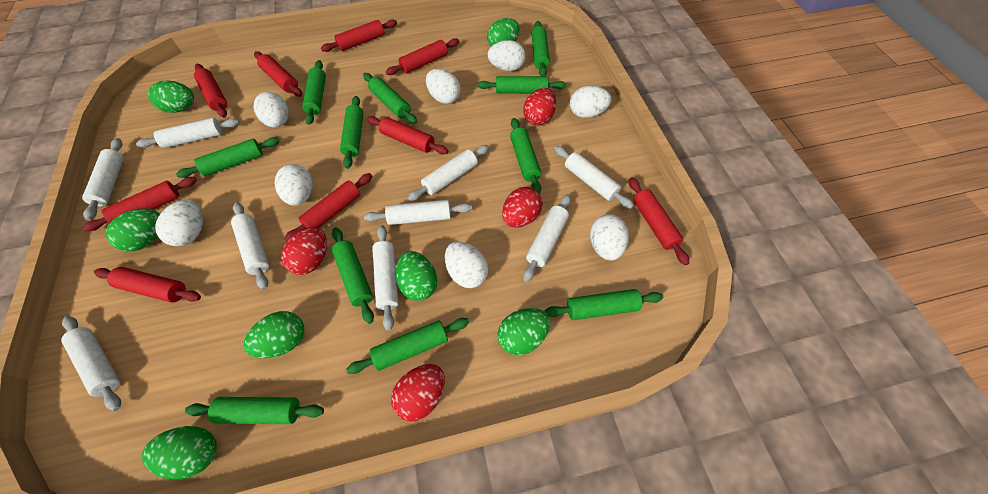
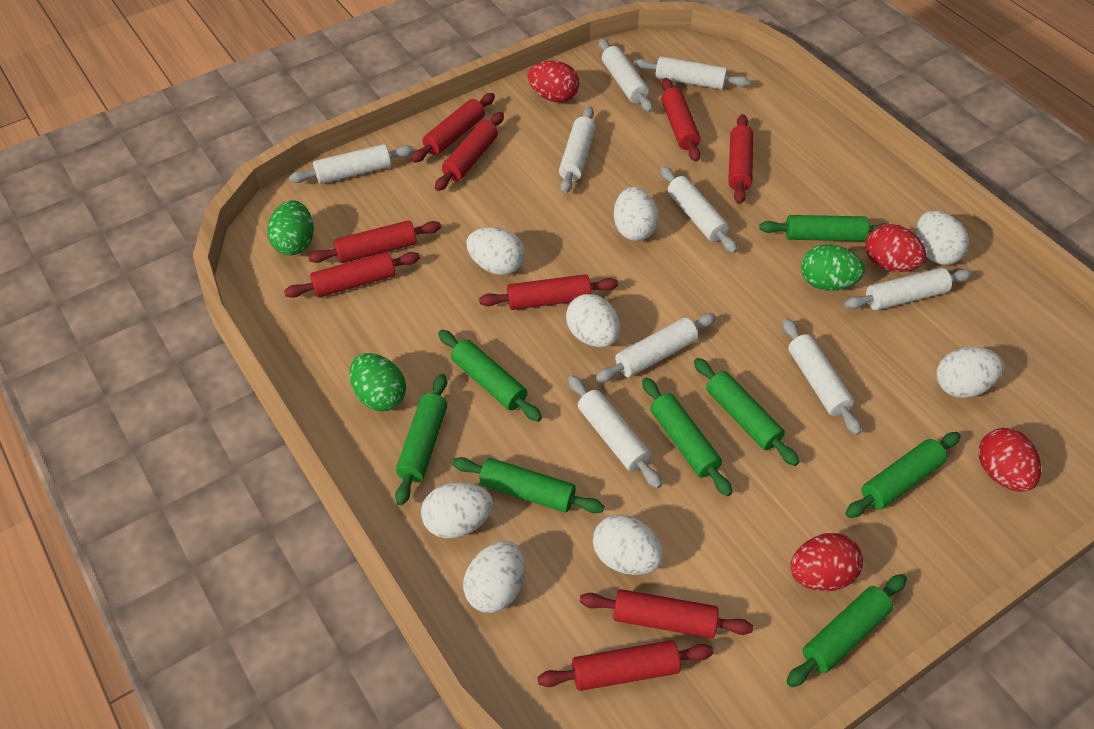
green egg: 7 -> 3
green rolling pin: 11 -> 8

